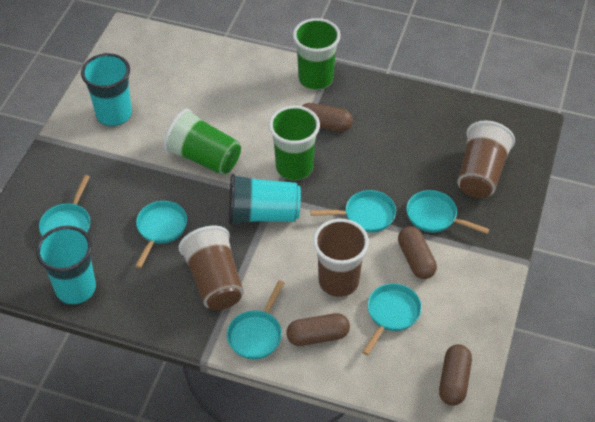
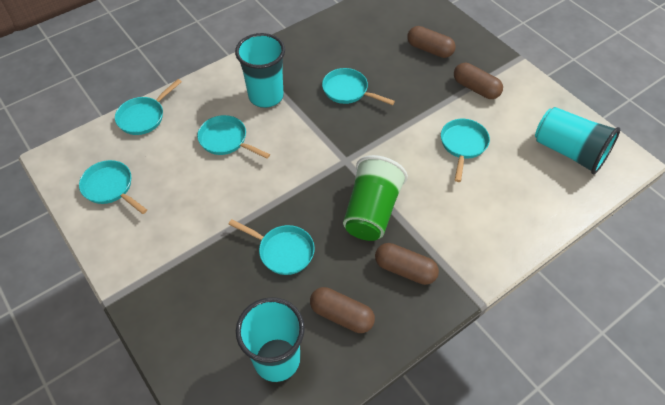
brown cup: 3 -> 0
green cup: 3 -> 1

